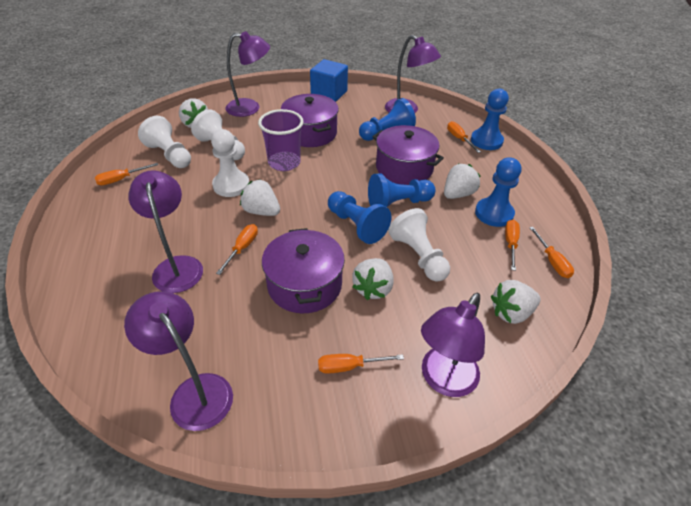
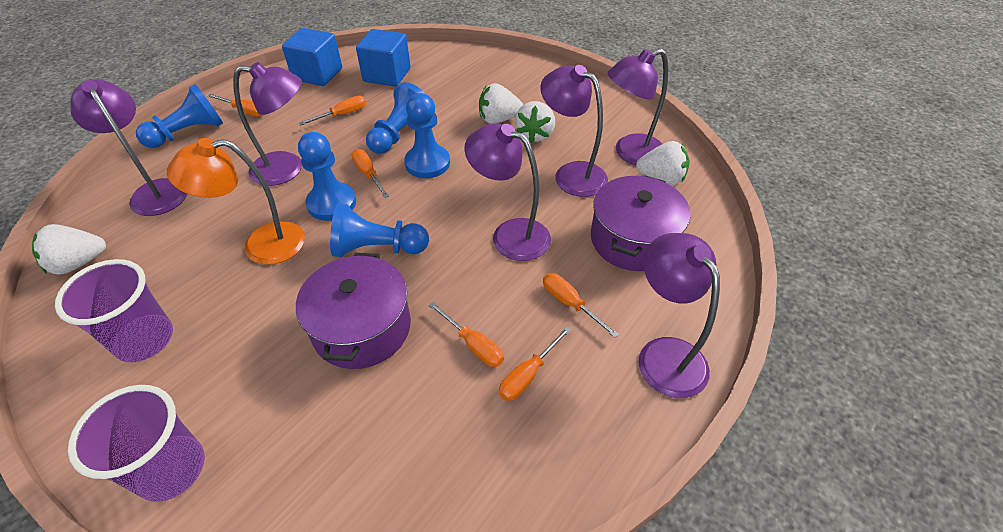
blue cube: 1 -> 2
orange lamp: 0 -> 1
purple cup: 1 -> 2
purple lamp: 5 -> 6
purple pot: 3 -> 2
white pawn: 4 -> 0
white strawberry: 5 -> 4

